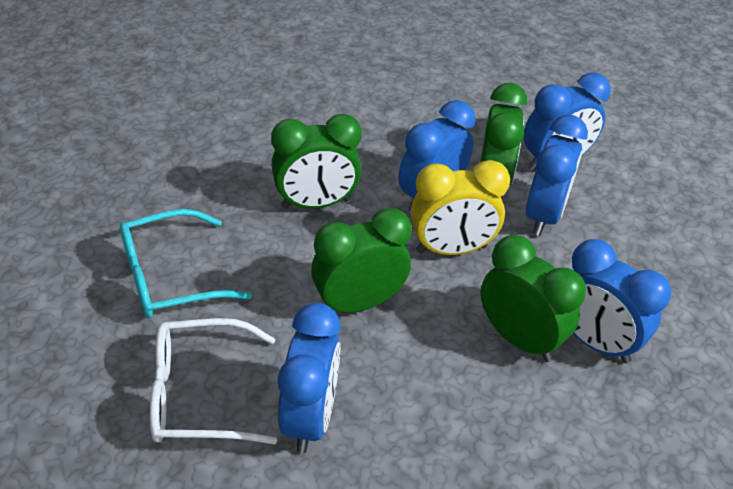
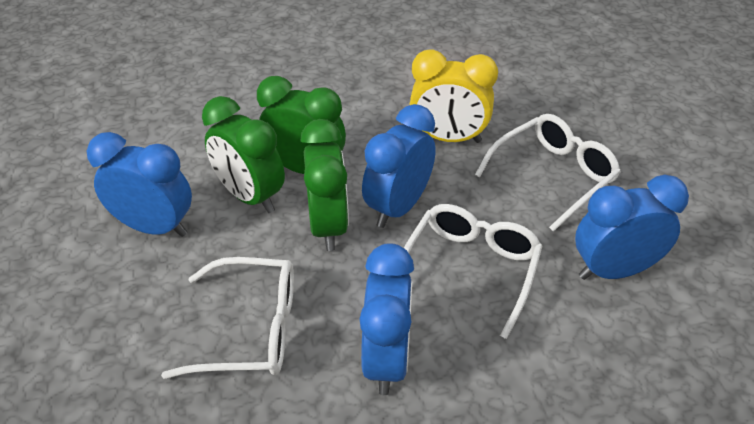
blue clock: 5 -> 4
green clock: 4 -> 3
turquoise glasses: 1 -> 0
white glasses: 1 -> 3

